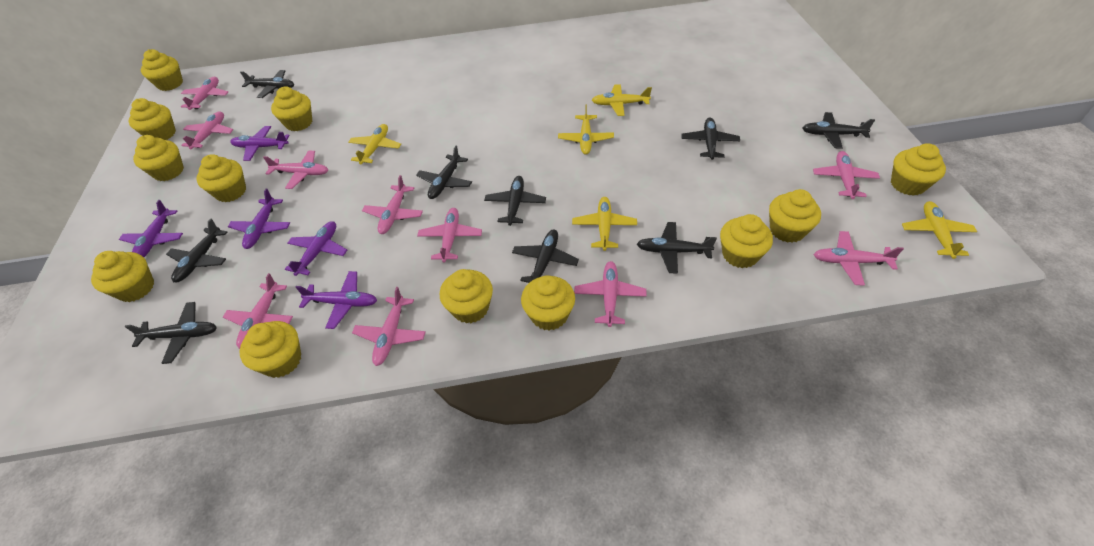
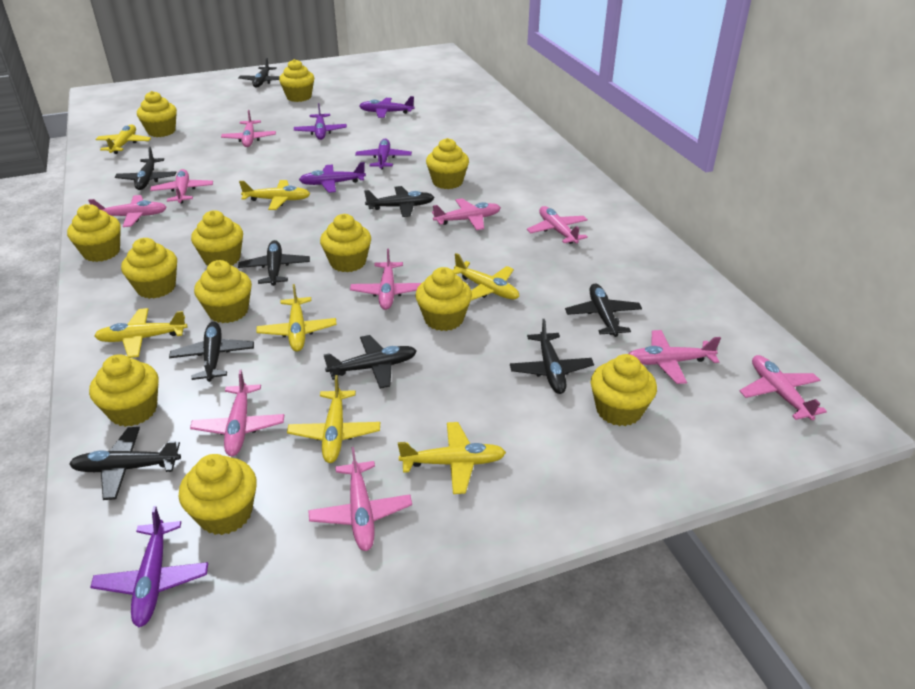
yellow plane: 5 -> 7

